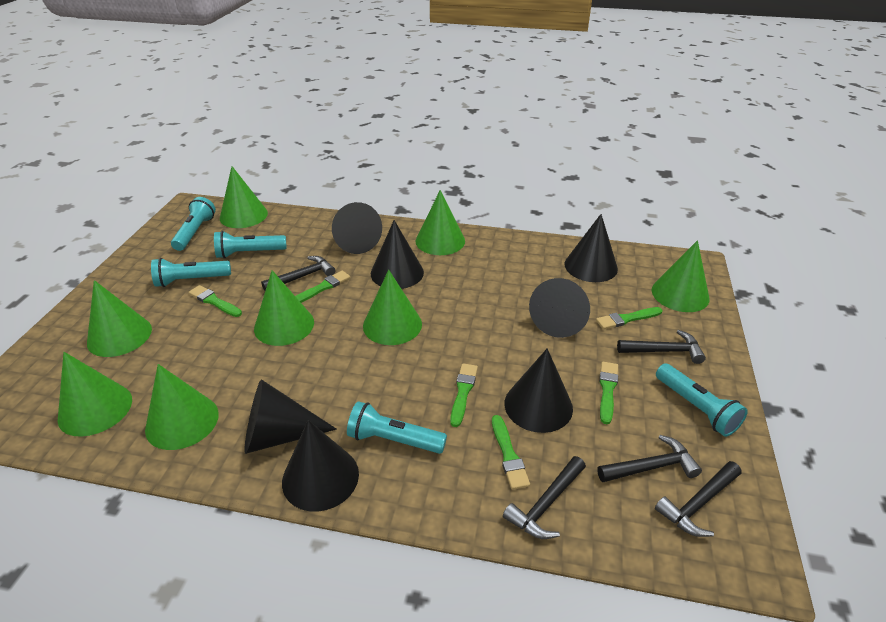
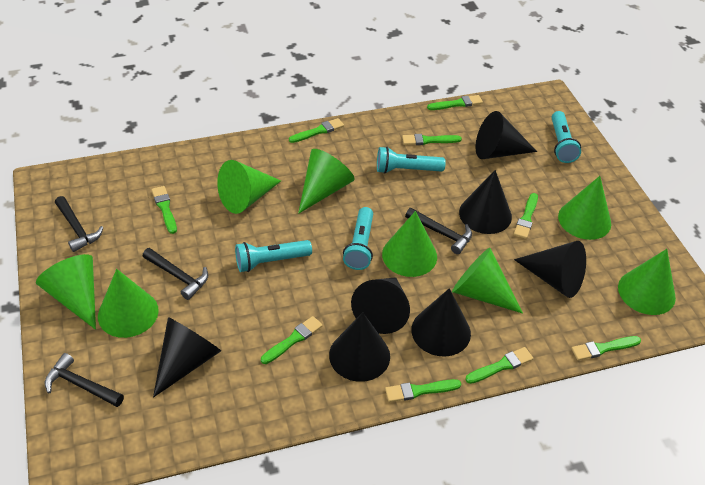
black hammer: 5 -> 4
green brush: 6 -> 9
turquoise flashlight: 5 -> 4

